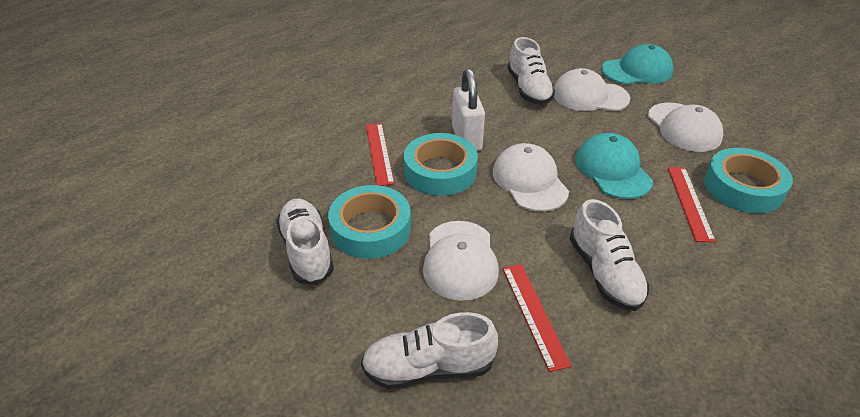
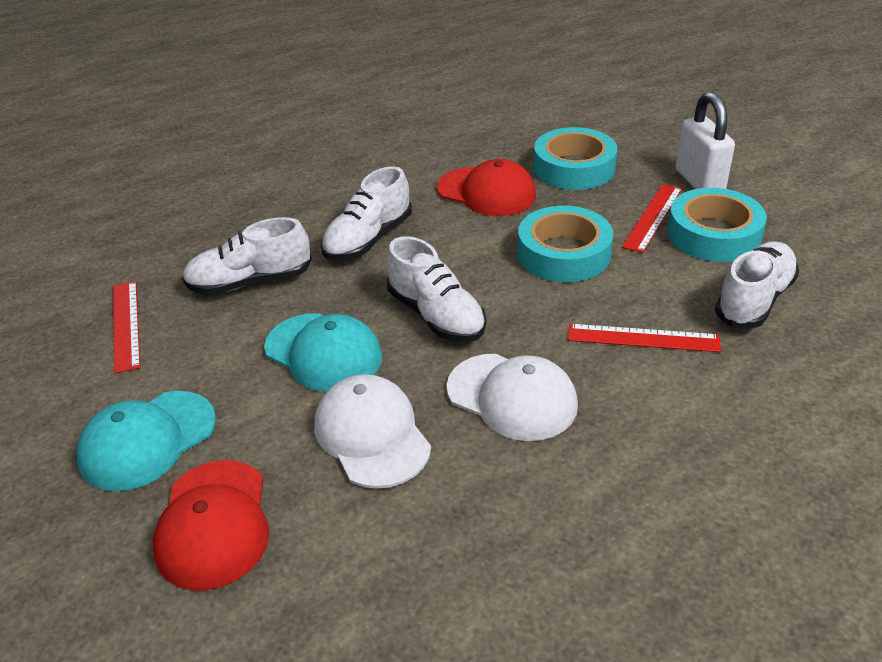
red cap: 0 -> 2
white cap: 4 -> 2

